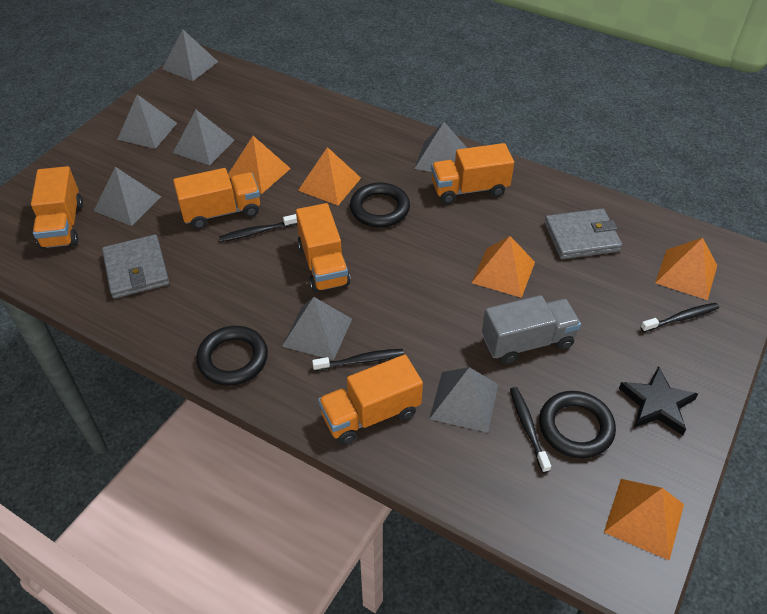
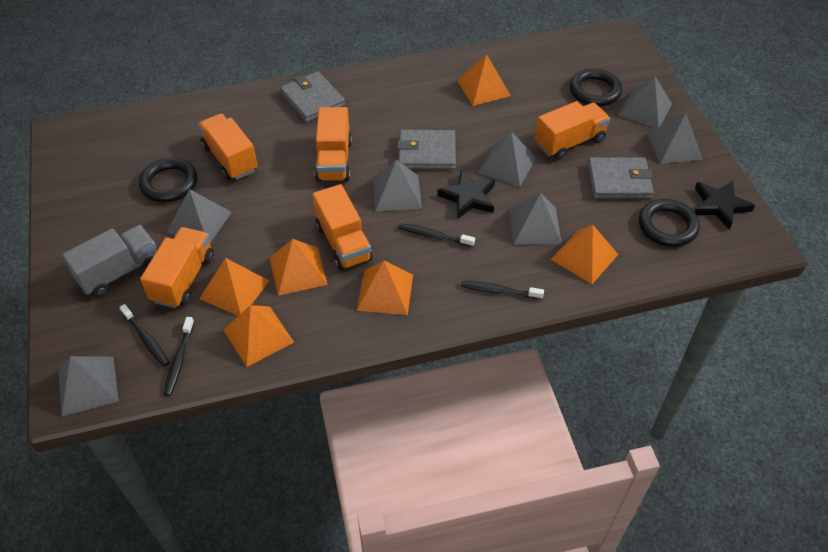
black star: 1 -> 2
grey wallet: 2 -> 3
orange pyramid: 5 -> 6

